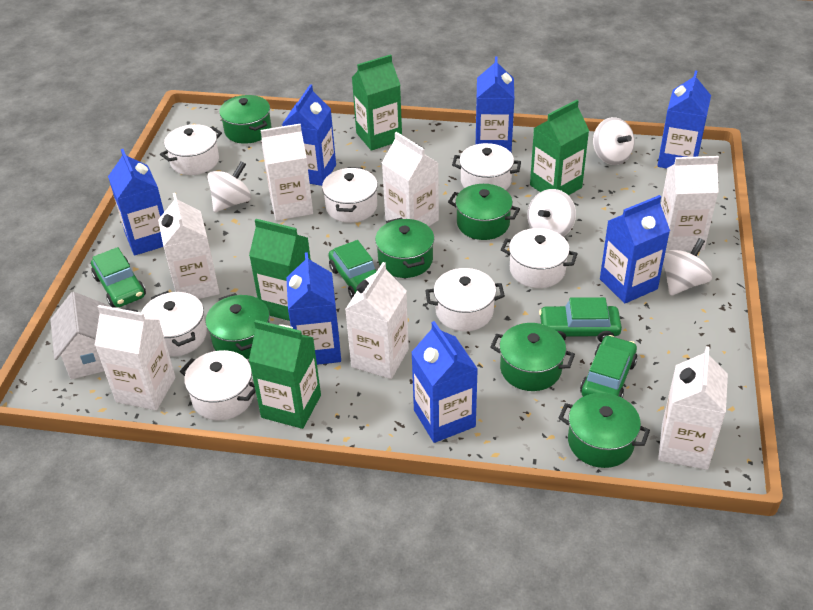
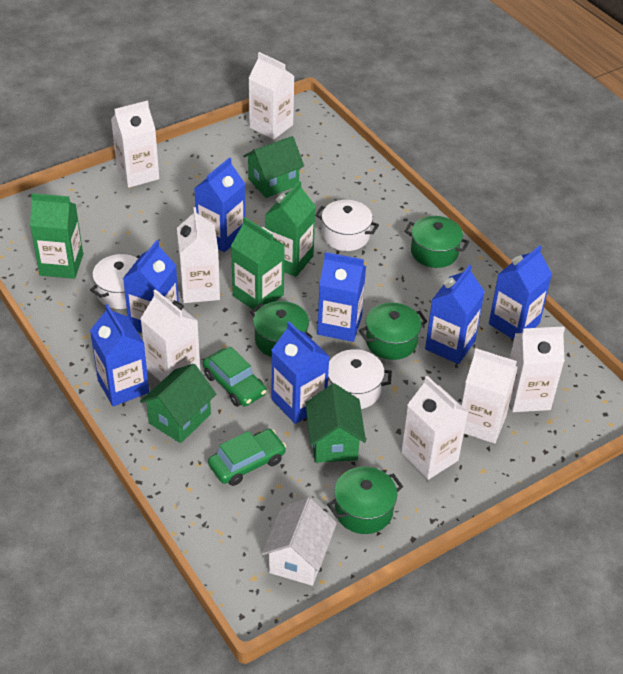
green car: 4 -> 2
green carton: 4 -> 3
green house: 0 -> 3
green pot: 6 -> 4
white pot: 7 -> 3
white spinning top: 4 -> 0

